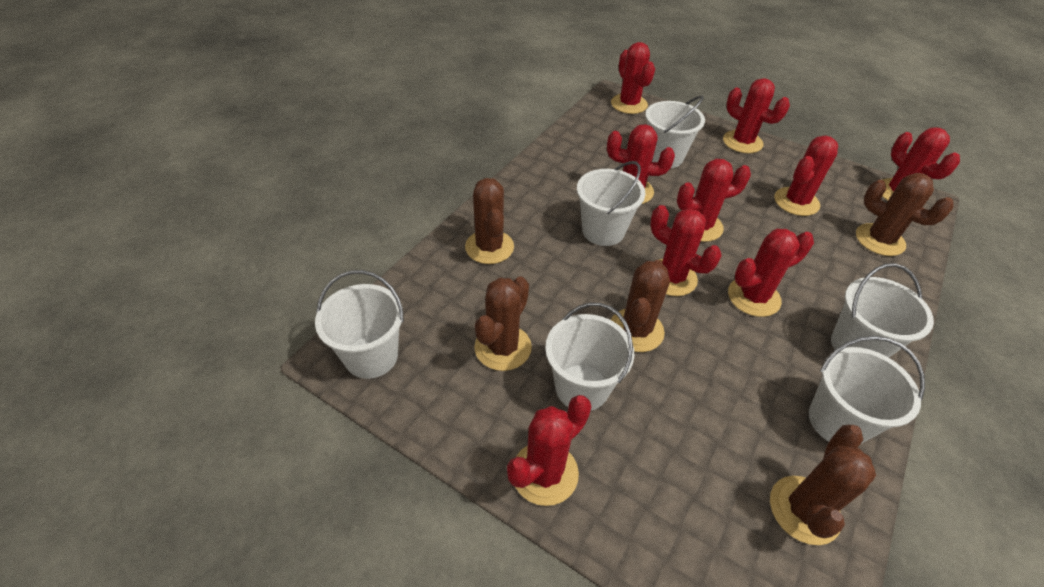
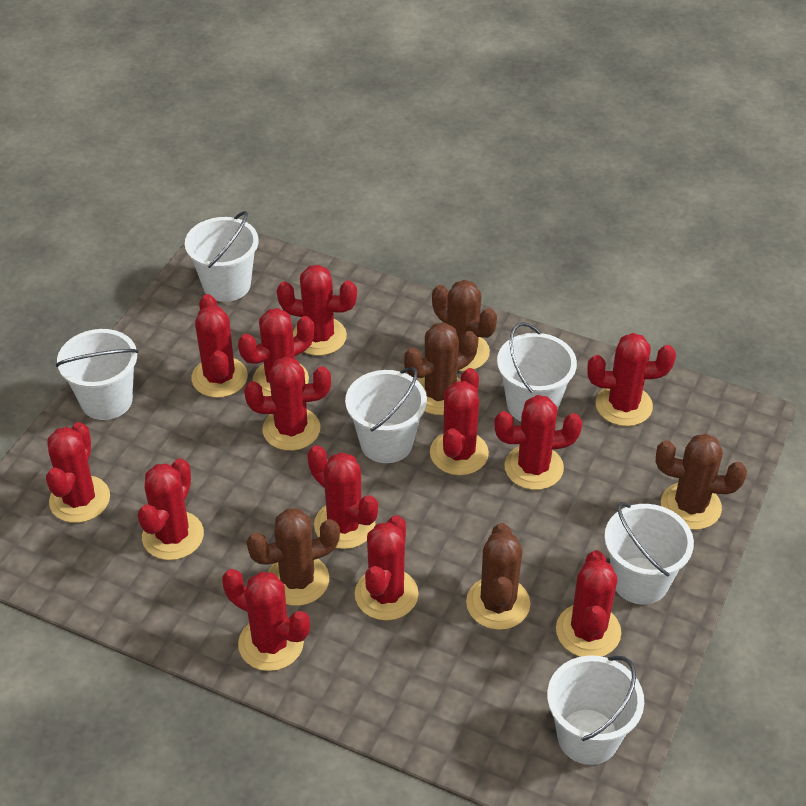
red cactus: 9 -> 13

